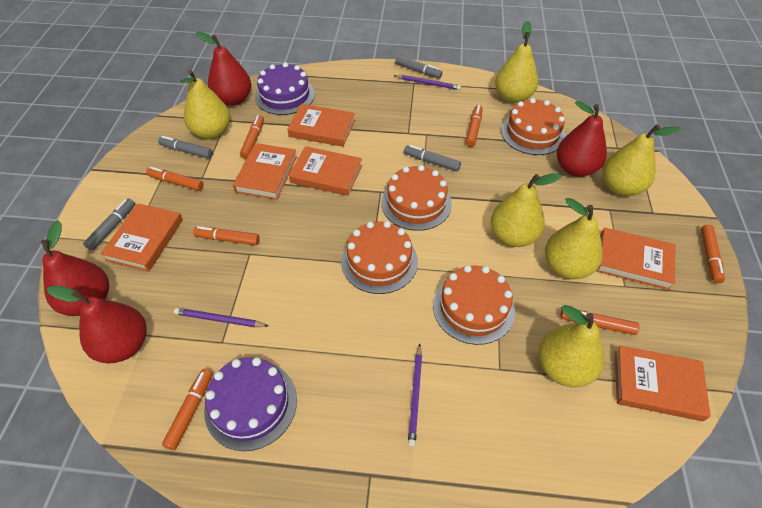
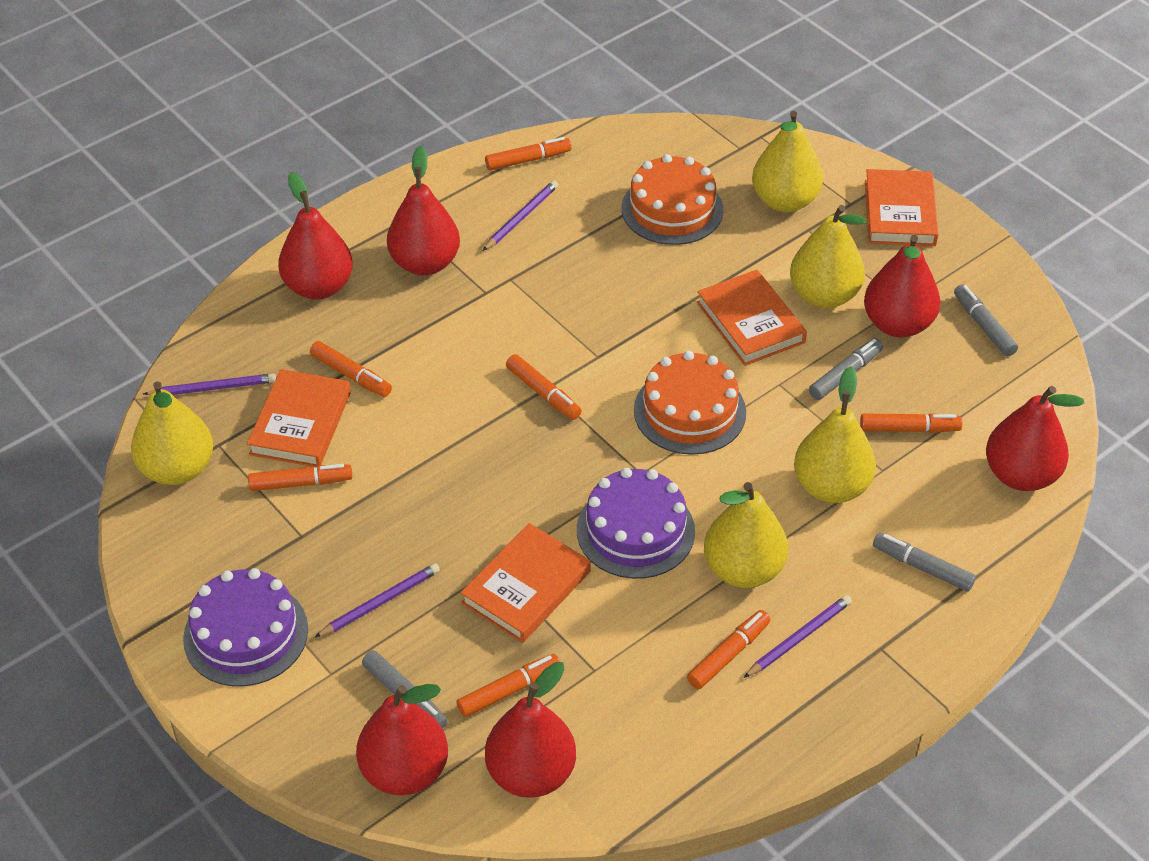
orange book: 6 -> 4
orange cake: 4 -> 2
purple pencil: 3 -> 4
red pear: 4 -> 6
yellow pear: 6 -> 5

